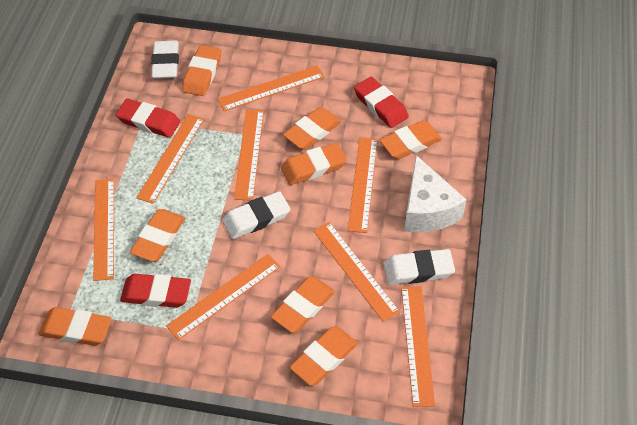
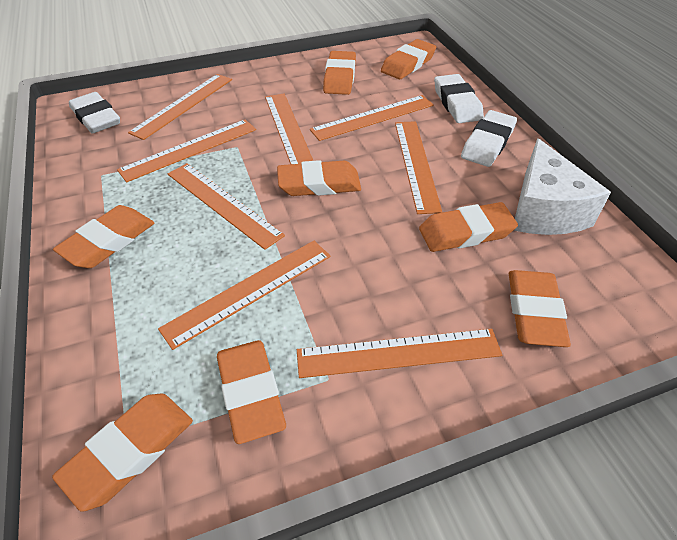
red eraser: 3 -> 0

